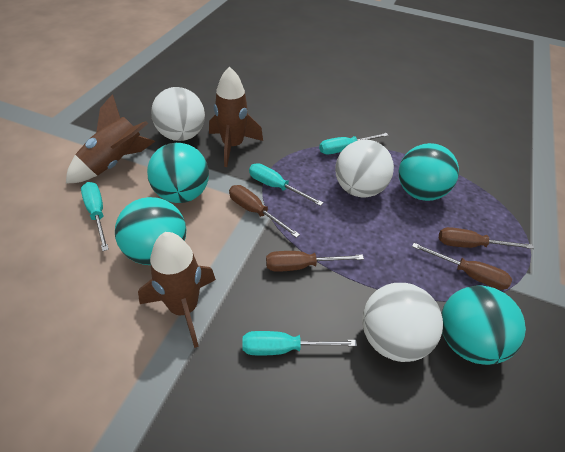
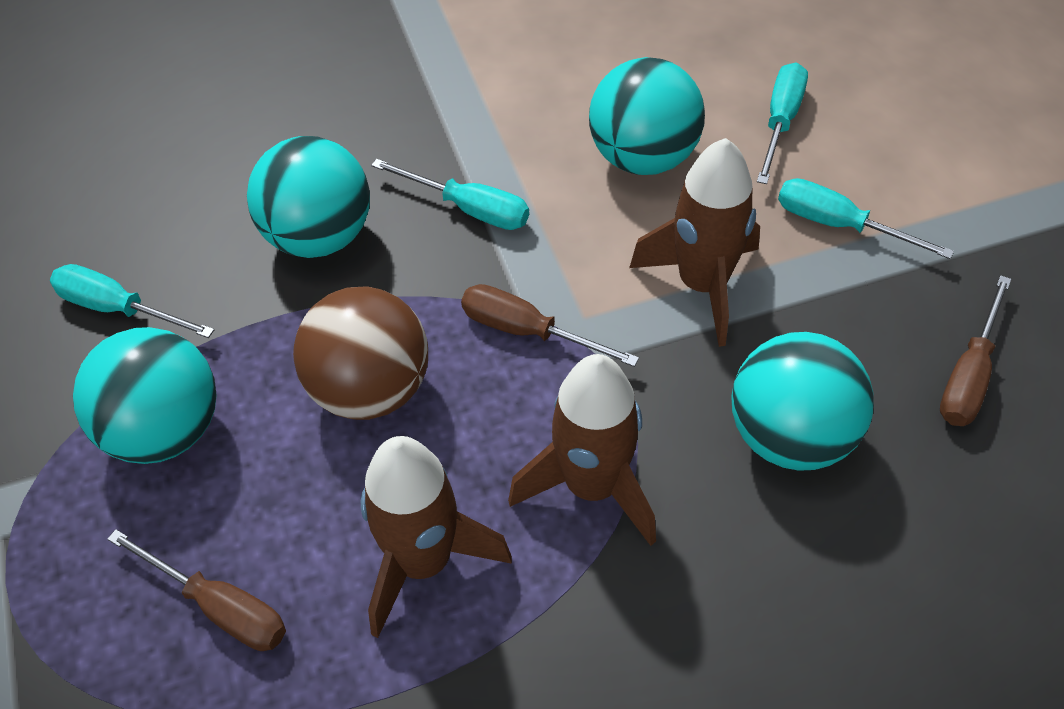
brown ball: 0 -> 1
brown screwdriver: 4 -> 3
white ball: 3 -> 0

